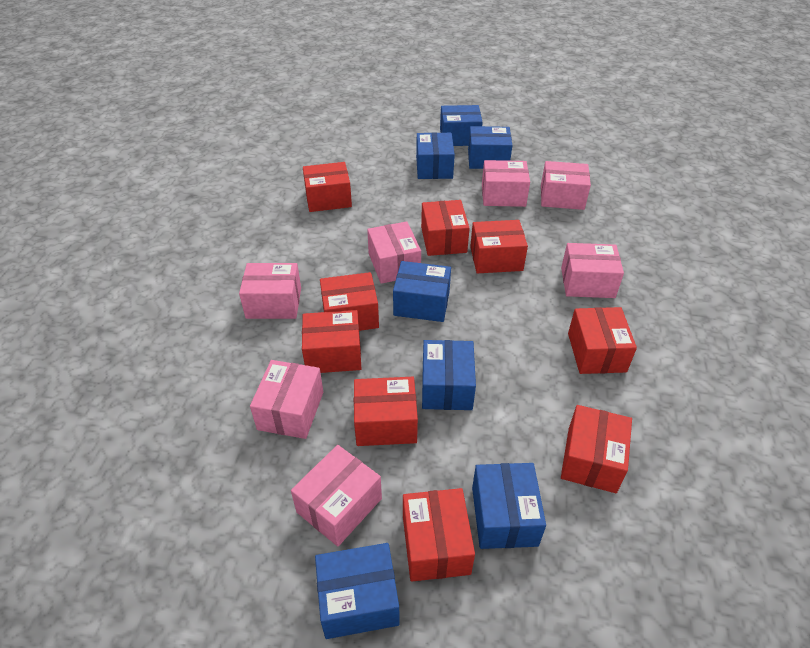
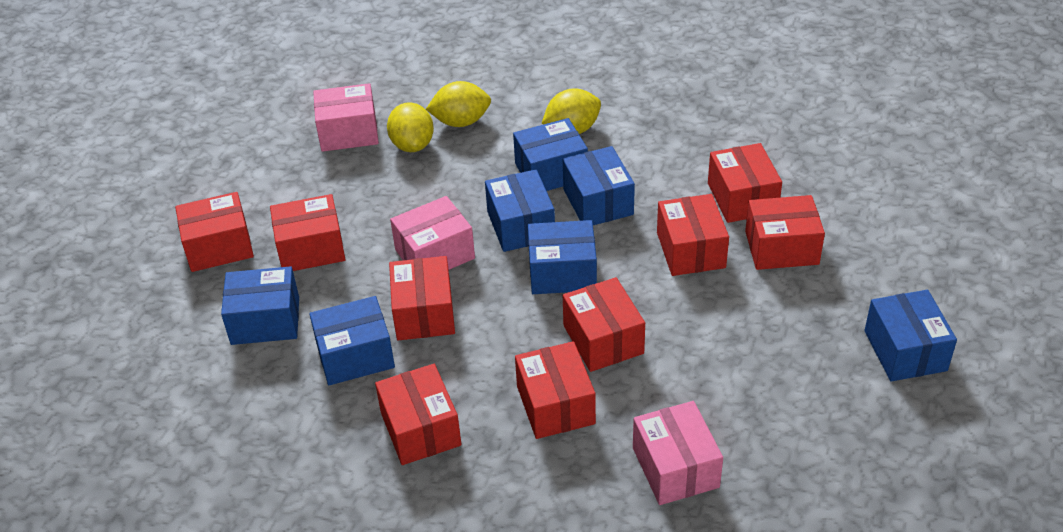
pink box: 7 -> 3
yellow lemon: 0 -> 3

